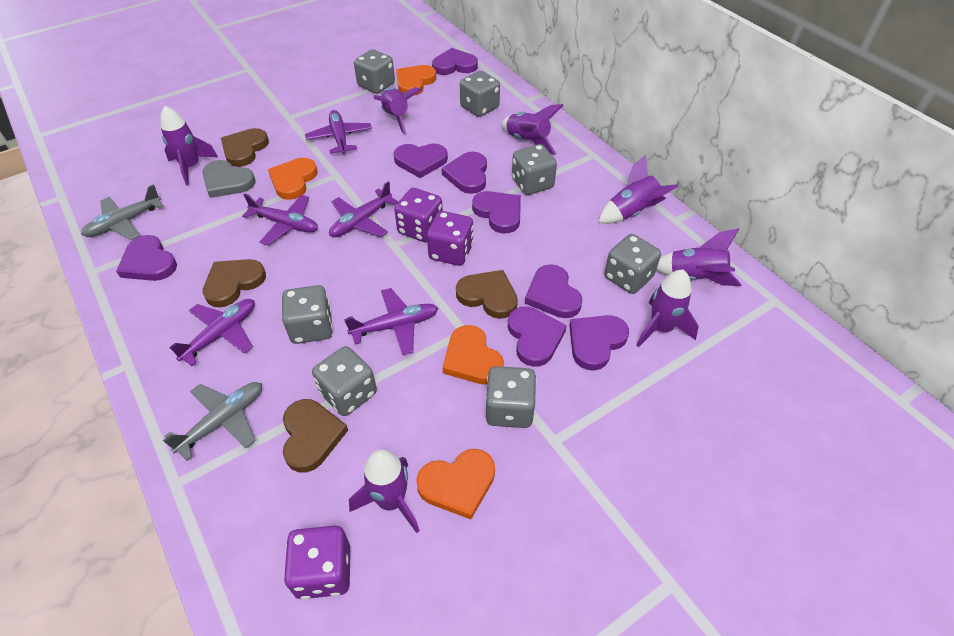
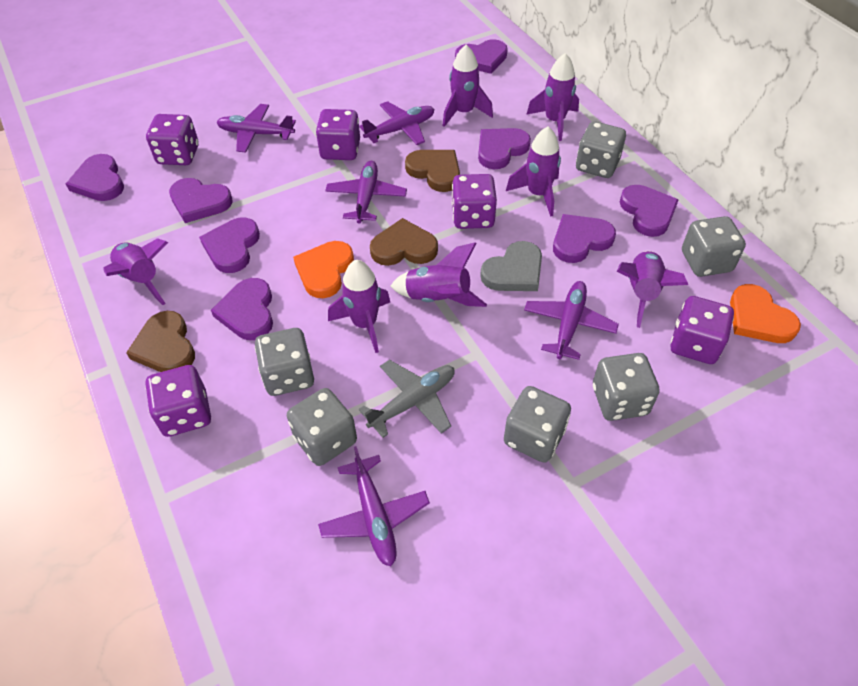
brown heart: 4 -> 3
grey dice: 7 -> 6
grey plane: 2 -> 1
orange heart: 4 -> 2
purple dice: 3 -> 5

